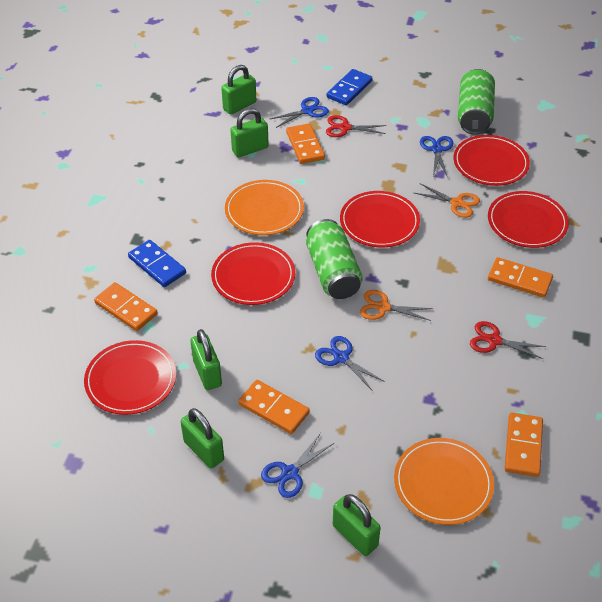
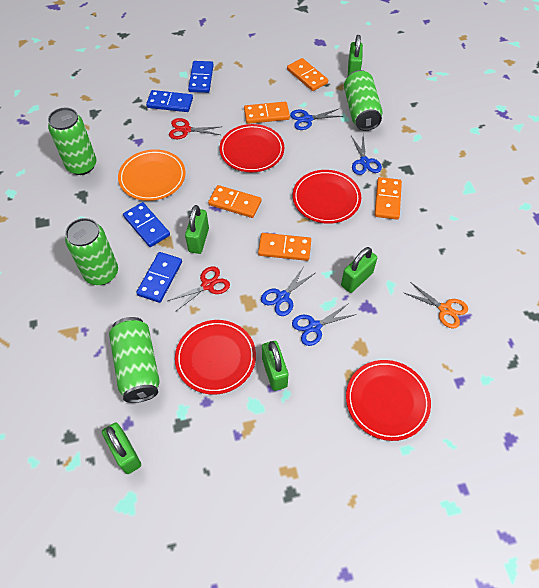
blue domino: 2 -> 4
green can: 2 -> 4
orange plate: 2 -> 1
orange scissors: 2 -> 1
red plate: 5 -> 4

